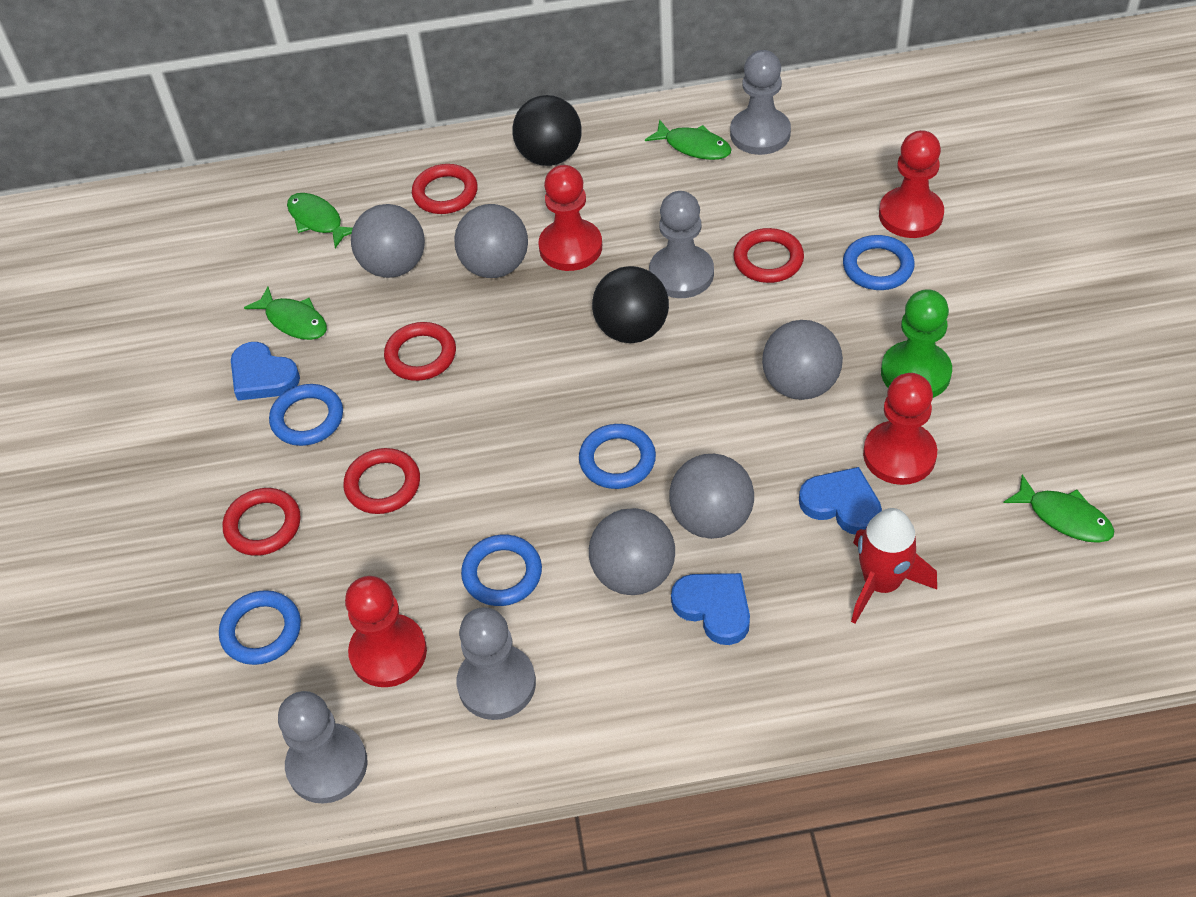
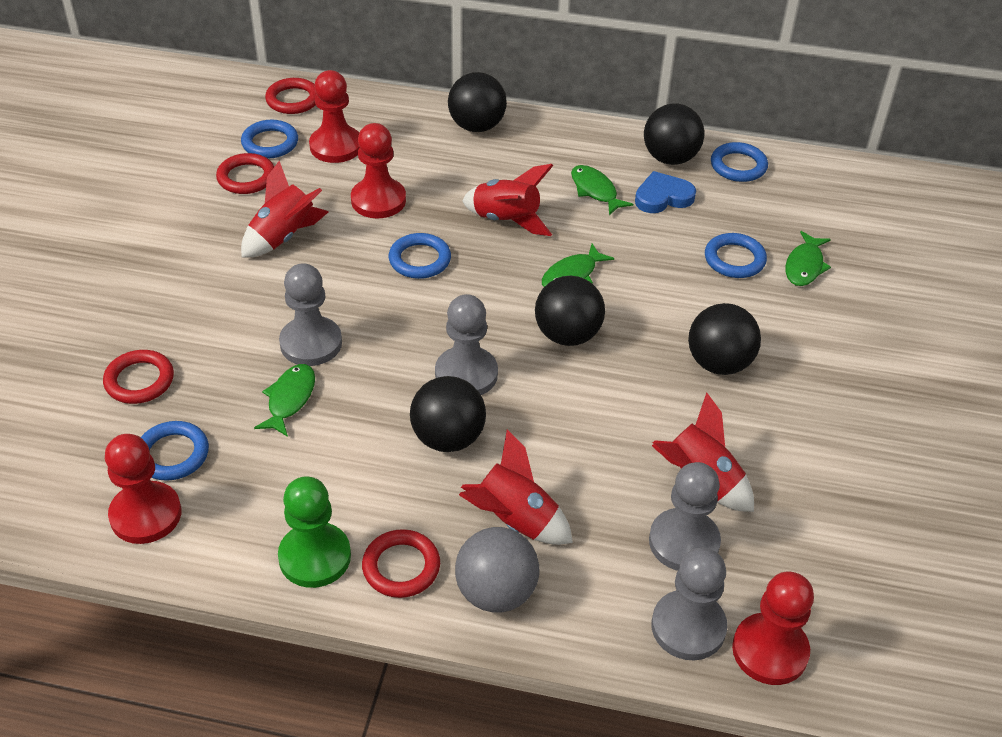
black ball: 2 -> 5
blue heart: 3 -> 1
grey ball: 5 -> 1
red ring: 5 -> 4
red rocket: 1 -> 4

